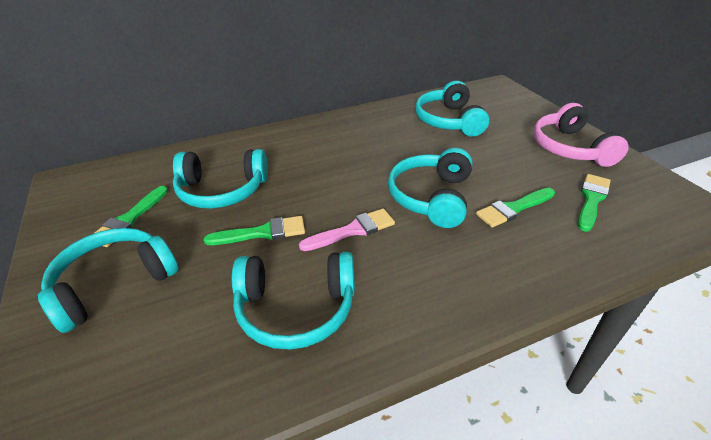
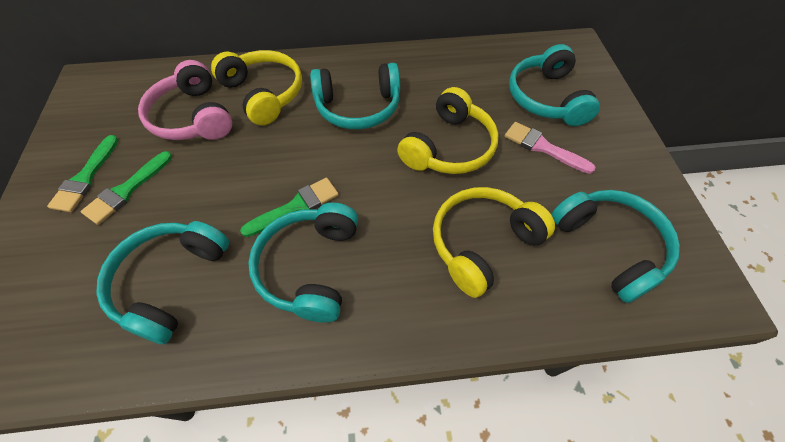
green brush: 4 -> 3
yellow headphones: 0 -> 3

